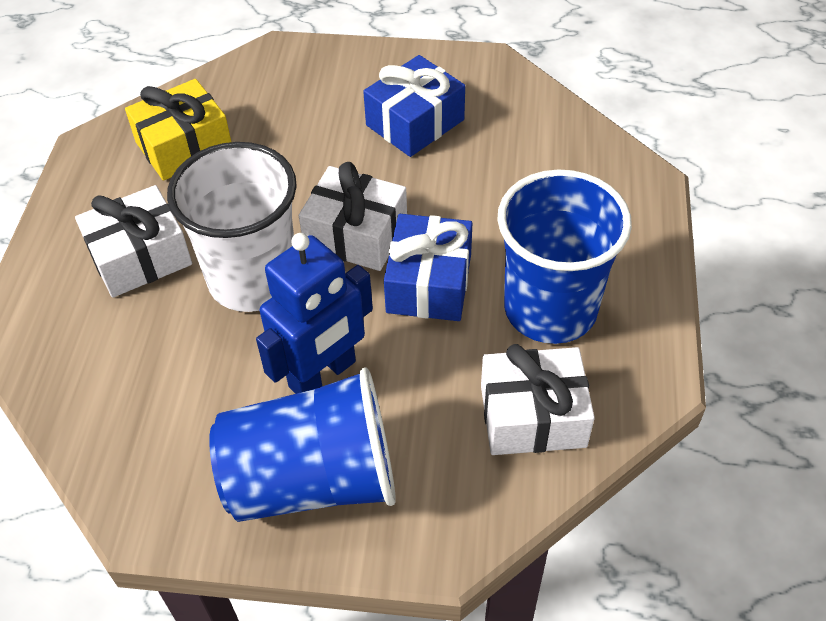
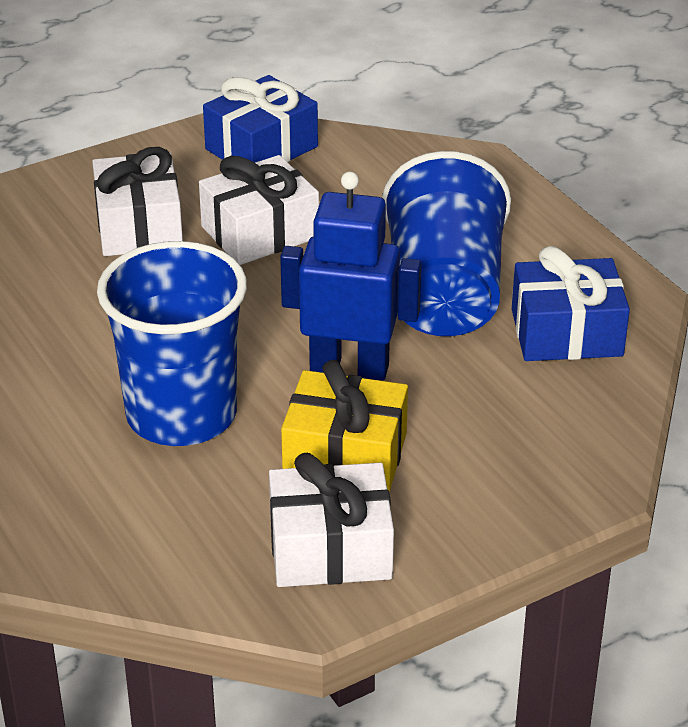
white cup: 1 -> 0

